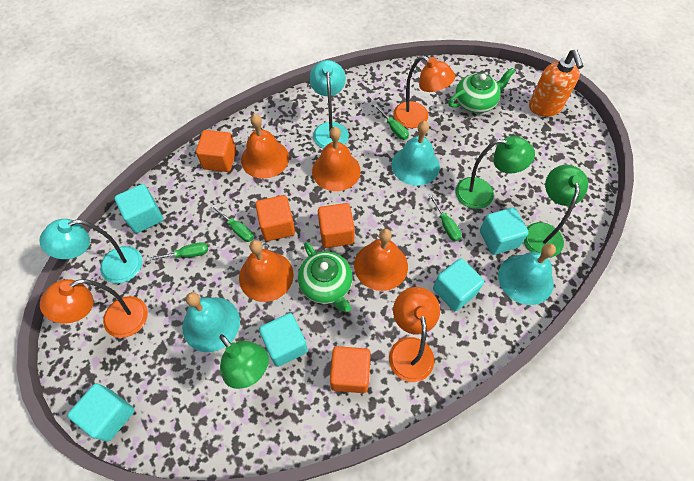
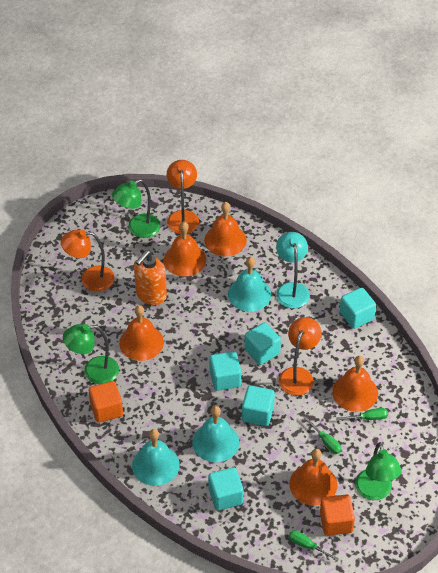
green screwdriver: 4 -> 3
green teapot: 2 -> 0
orange bell: 4 -> 5
orange cube: 4 -> 2
turquoise lamp: 2 -> 1

